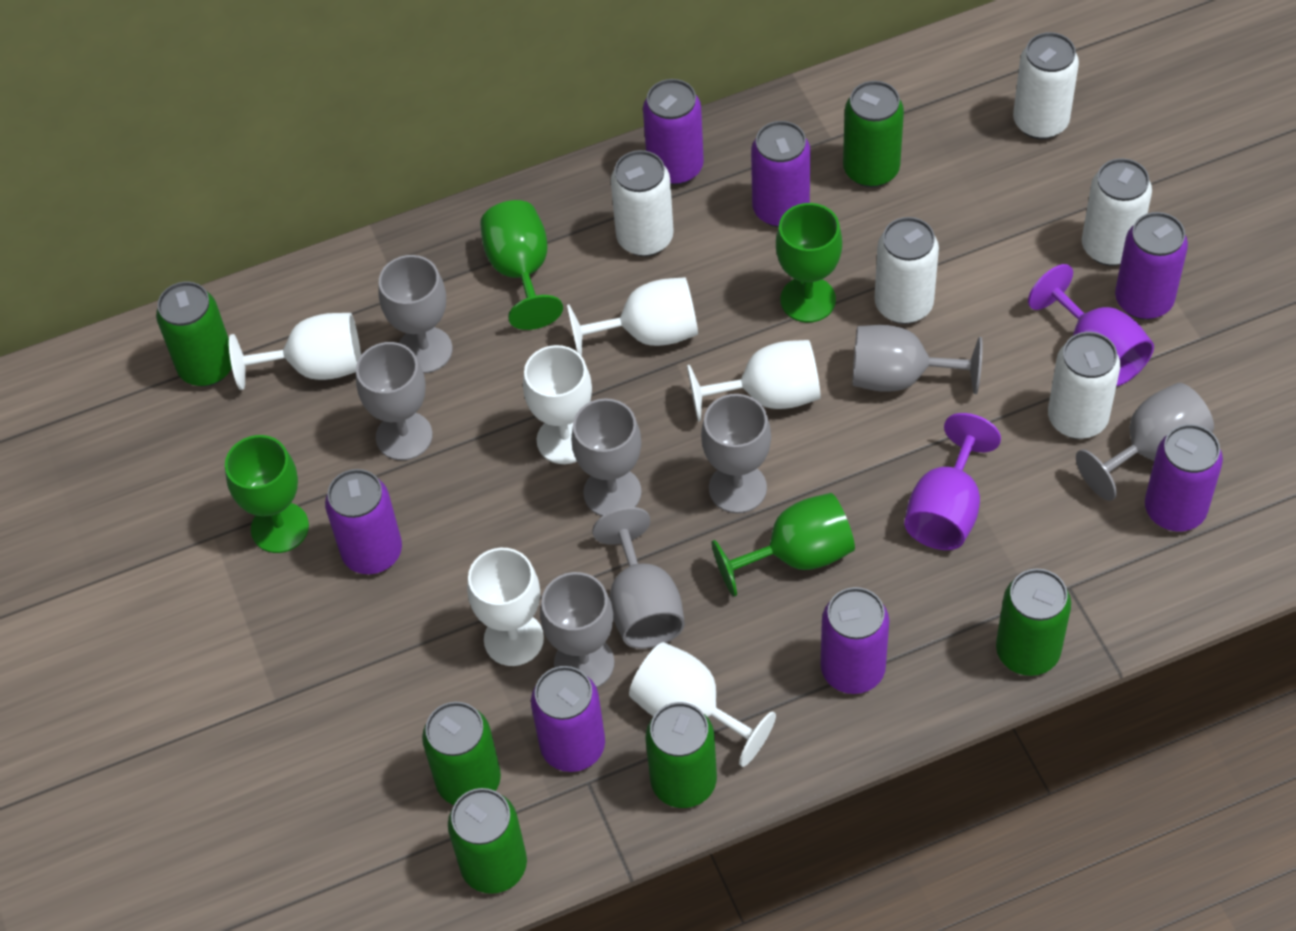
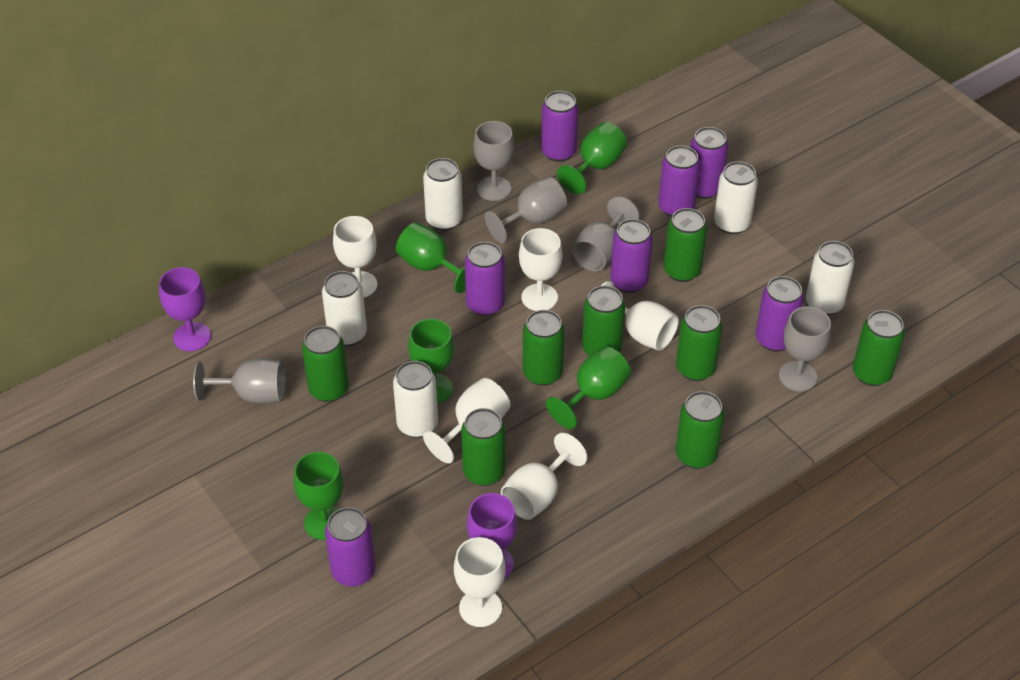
green can: 6 -> 8
green goblet: 4 -> 5
grey goblet: 8 -> 5

